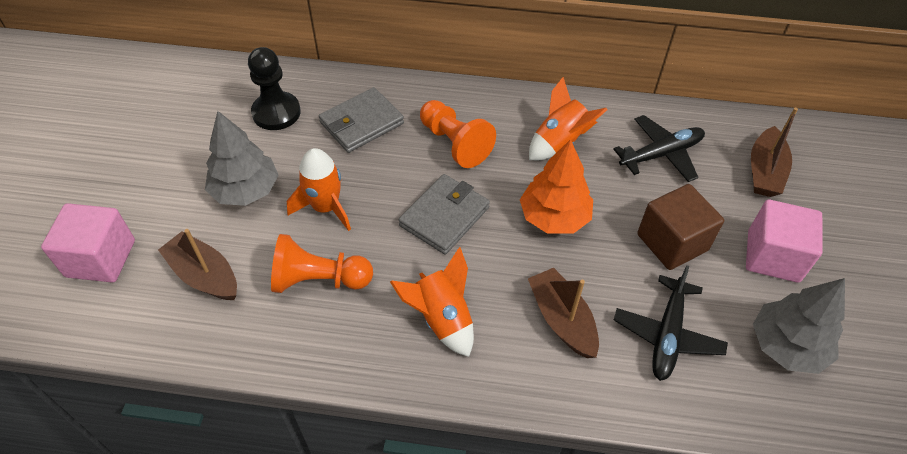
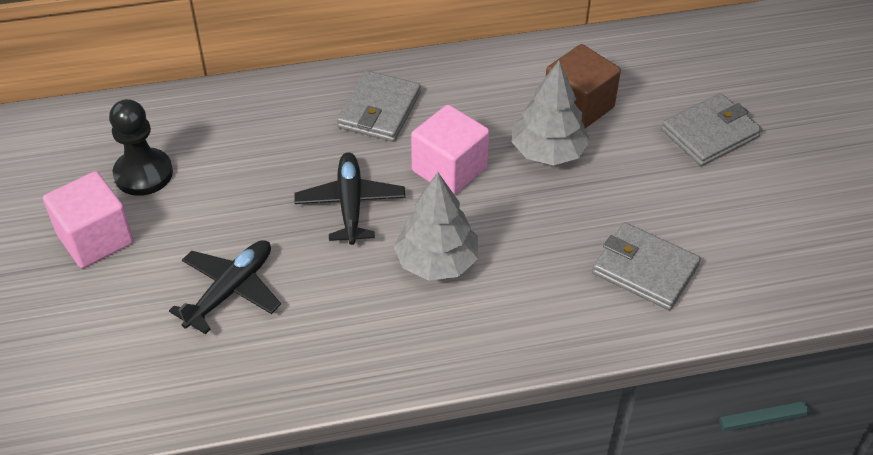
brown boat: 3 -> 0
grey wallet: 2 -> 3
orange pawn: 2 -> 0
orange rocket: 3 -> 0
orange tree: 1 -> 0

